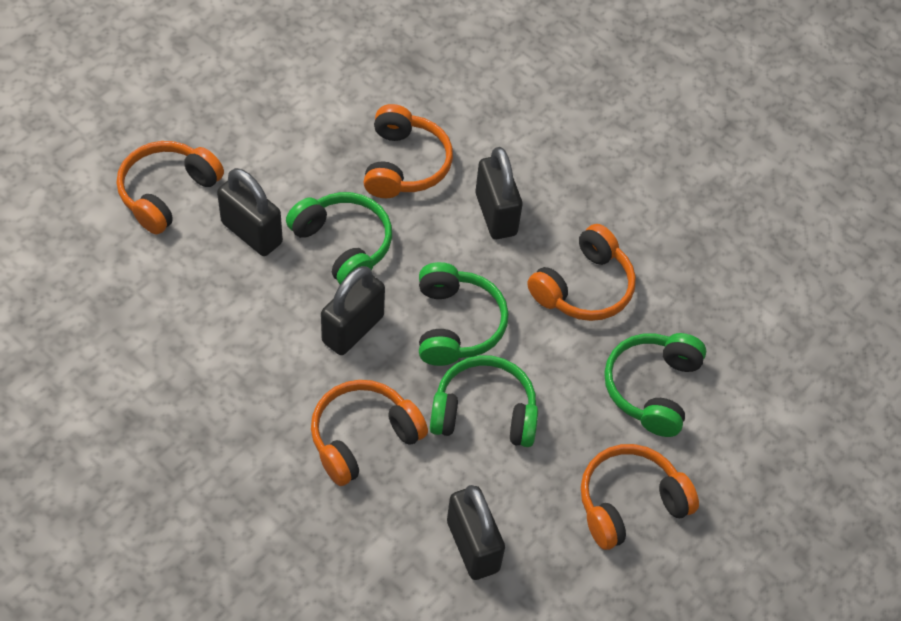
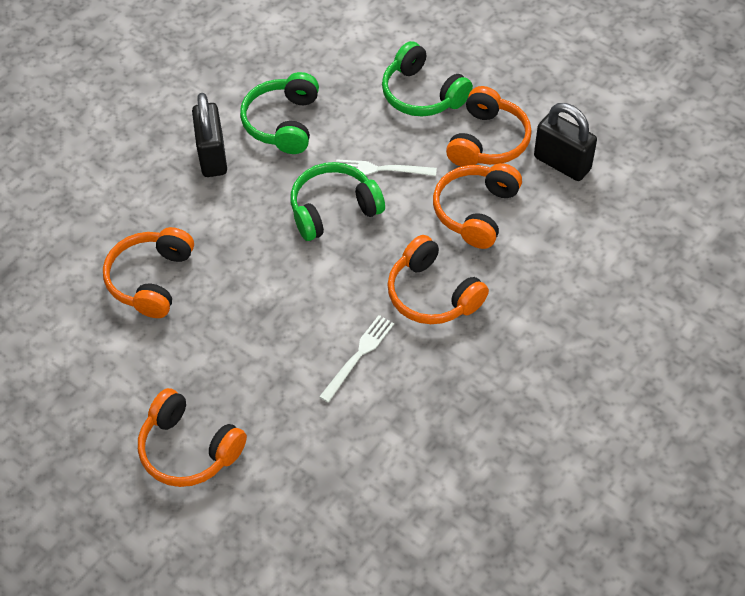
black padlock: 4 -> 2
green headphones: 4 -> 3
white fork: 0 -> 2

